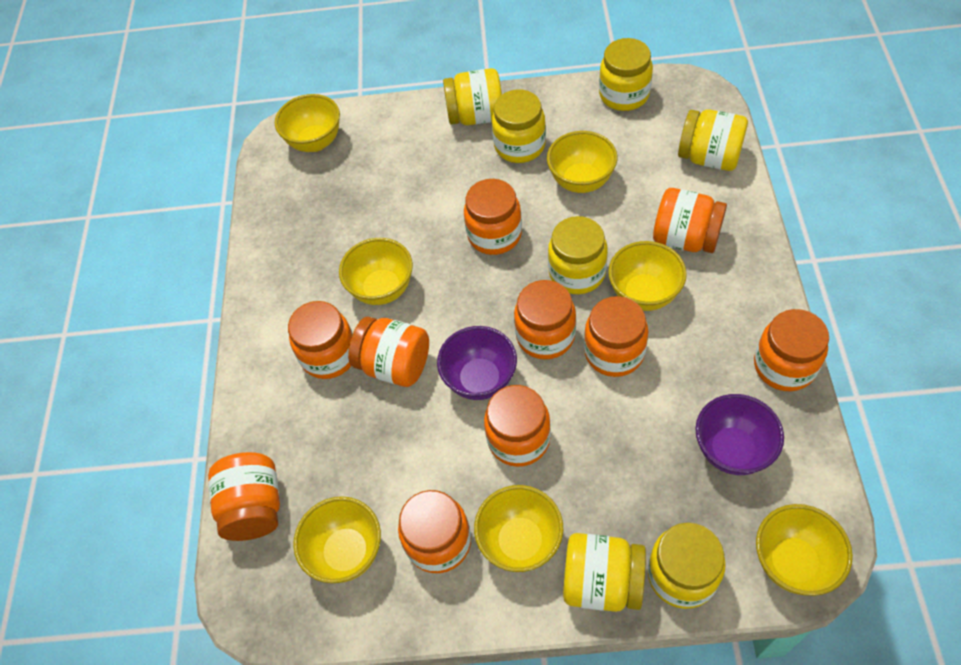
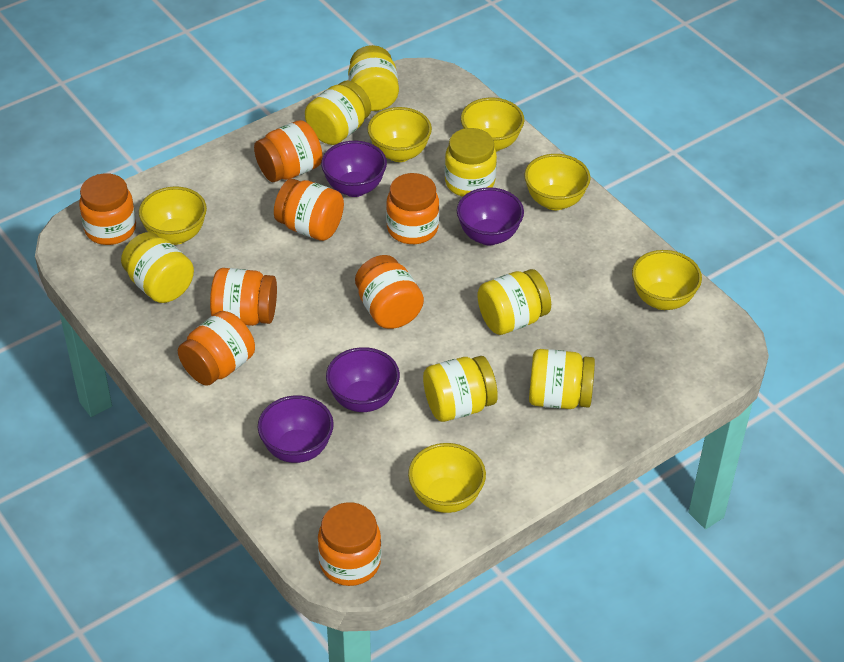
orange jar: 10 -> 8
purple bowl: 2 -> 4
yellow bowl: 7 -> 6

